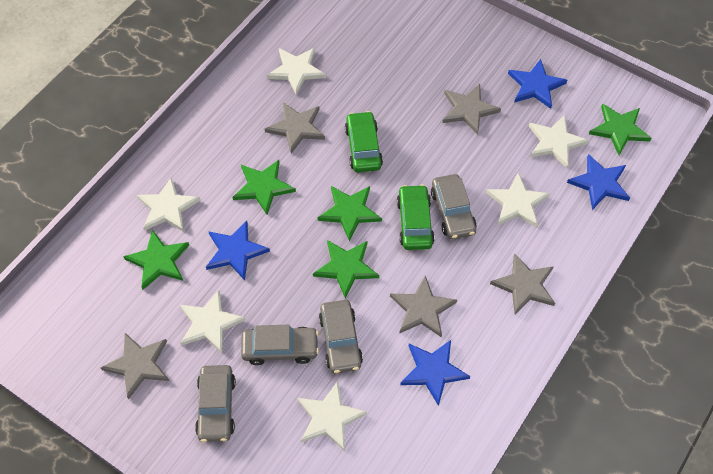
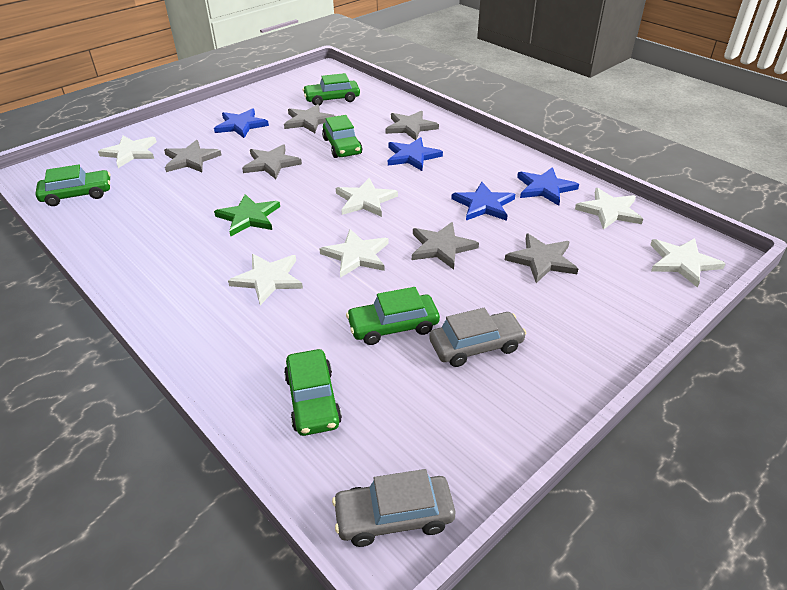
green car: 2 -> 5
green star: 5 -> 1
grey car: 4 -> 2
grey star: 5 -> 6

